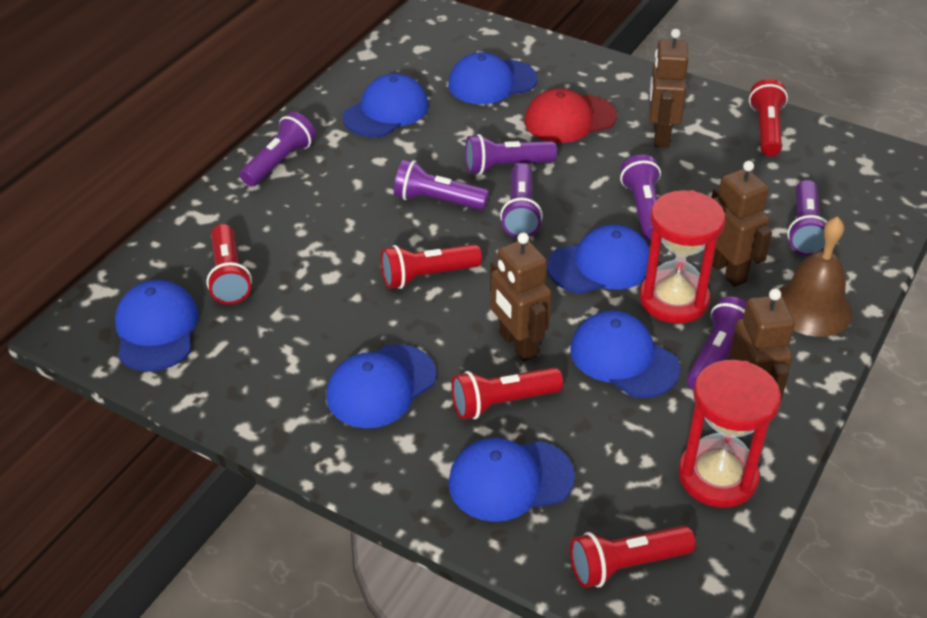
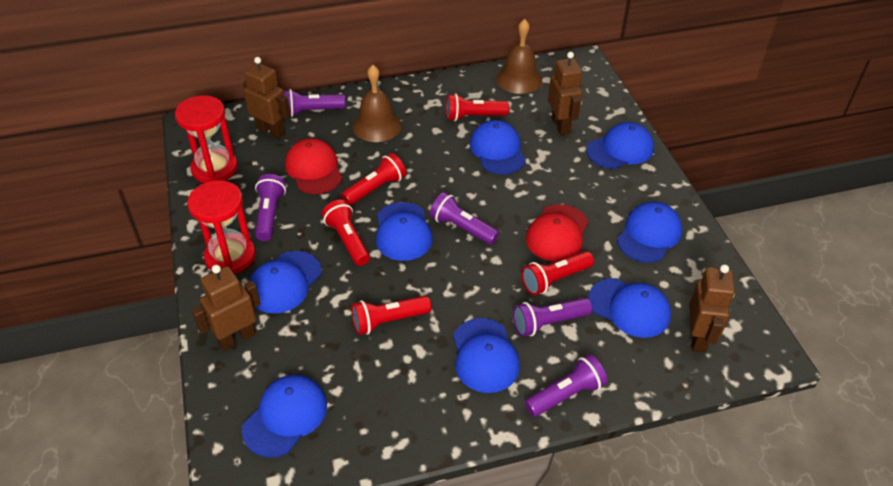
blue cap: 7 -> 8
brown bell: 1 -> 2
purple flashlight: 7 -> 5
red cap: 1 -> 2

